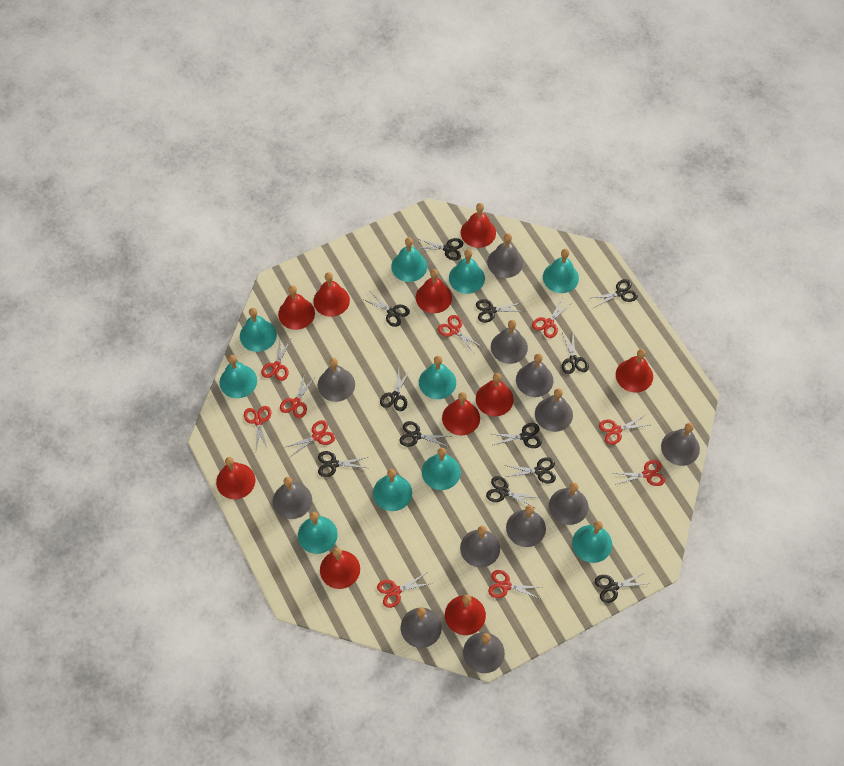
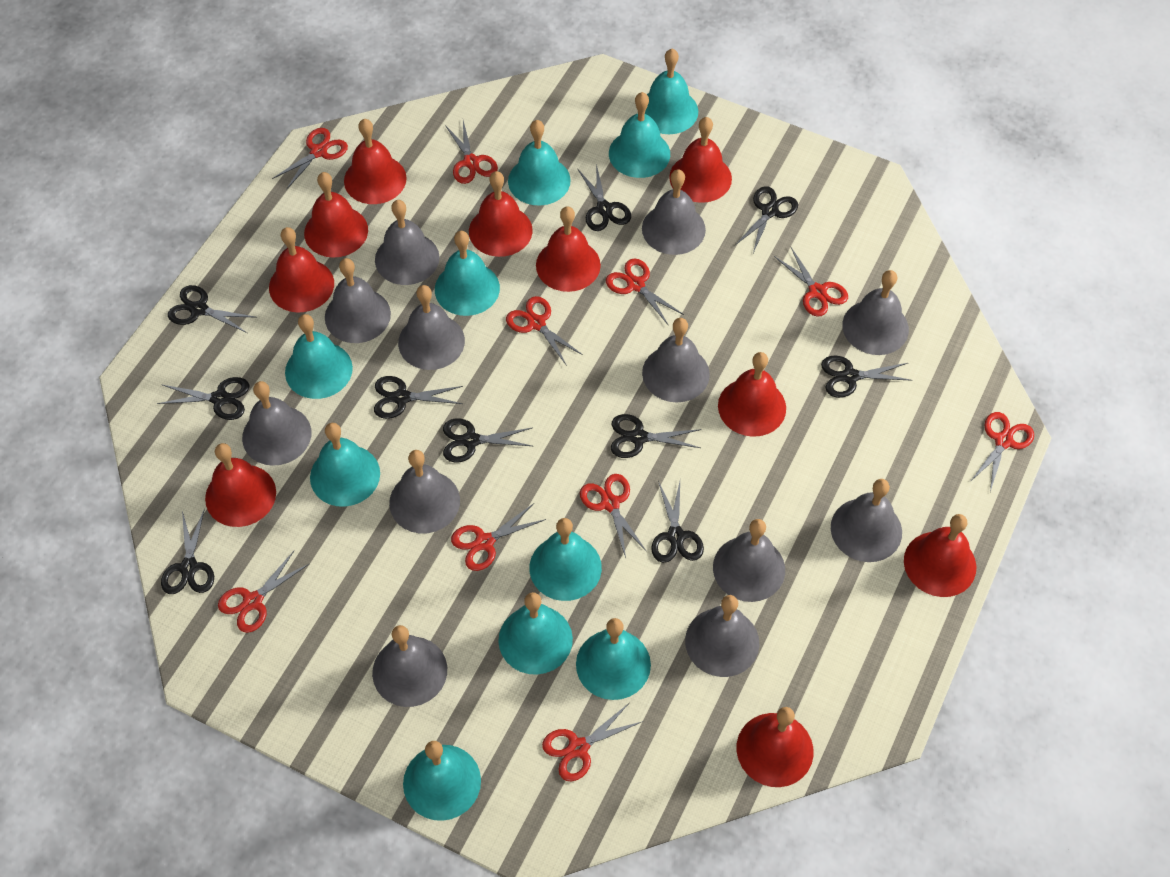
black scissors: 12 -> 10

